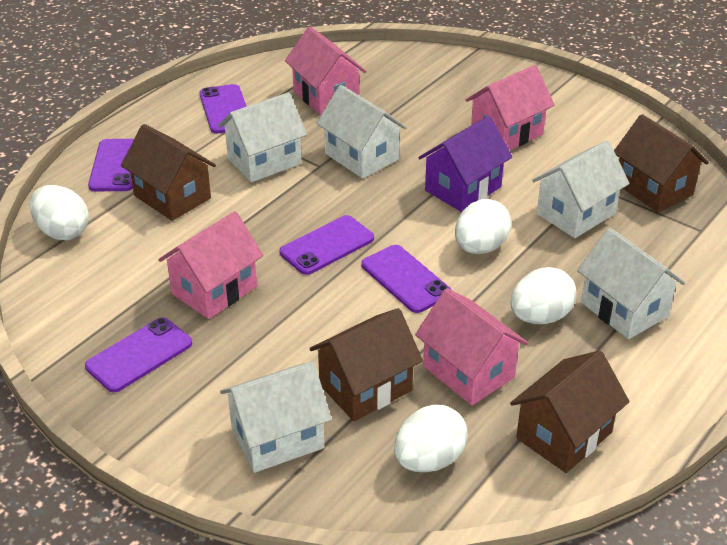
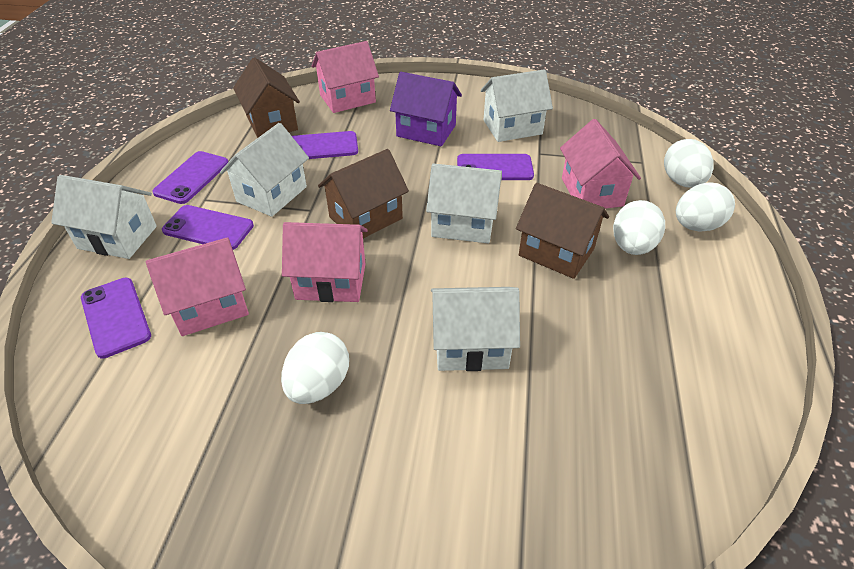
brown house: 4 -> 3

